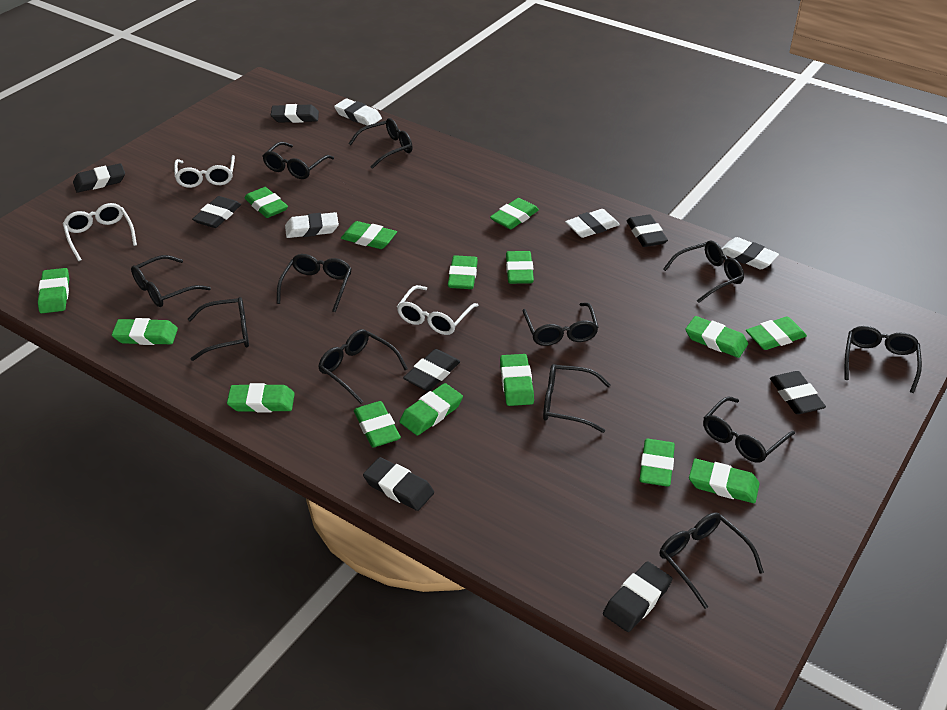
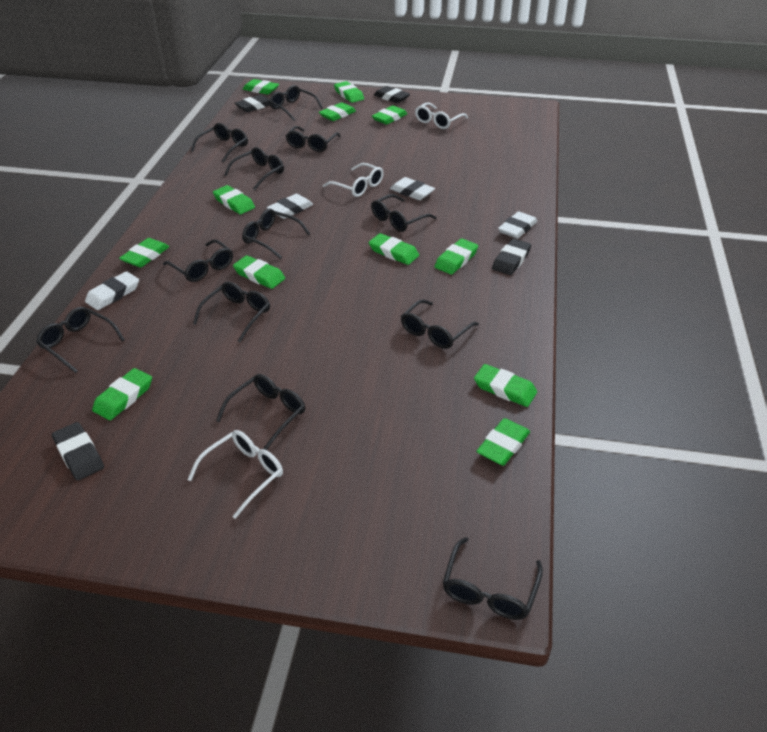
black eraser: 8 -> 4
green eraser: 15 -> 12

